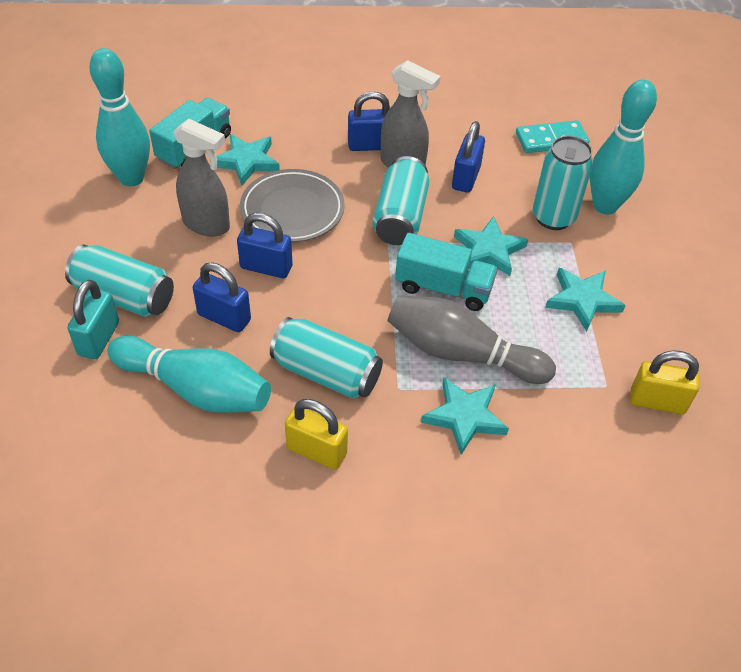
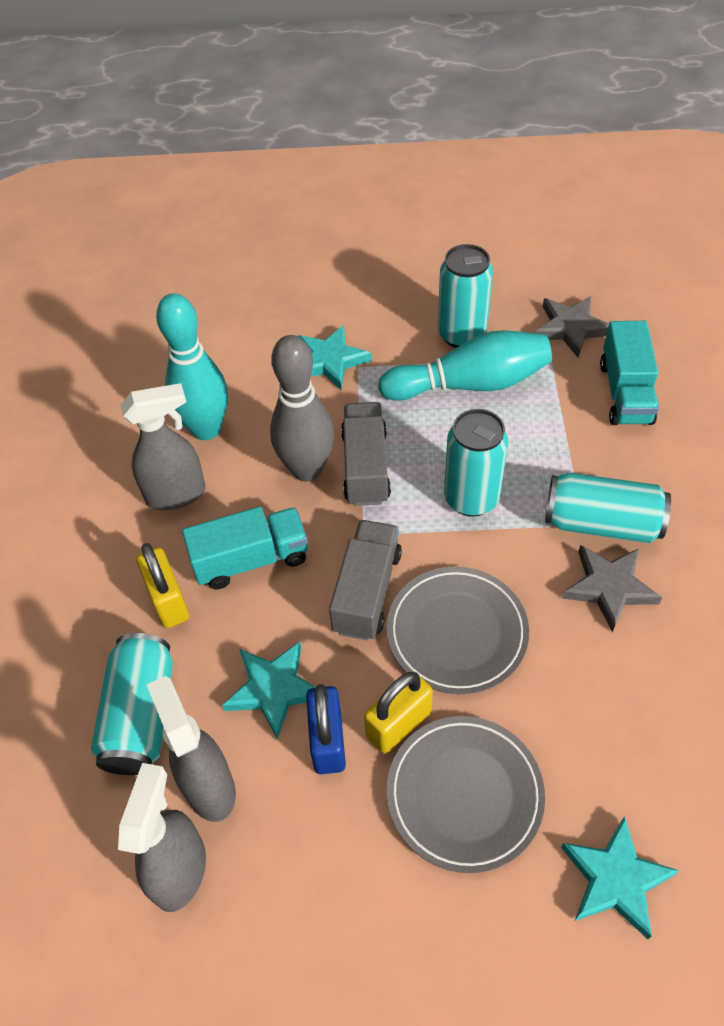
blue padlock: 4 -> 1
grey plate: 1 -> 2
grey spray bottle: 2 -> 3
grey star: 0 -> 2
grey truck: 0 -> 2
turquoise bowling pin: 3 -> 2
turquoise domino: 1 -> 0
turquoise padlock: 1 -> 0
turquoise star: 4 -> 3

